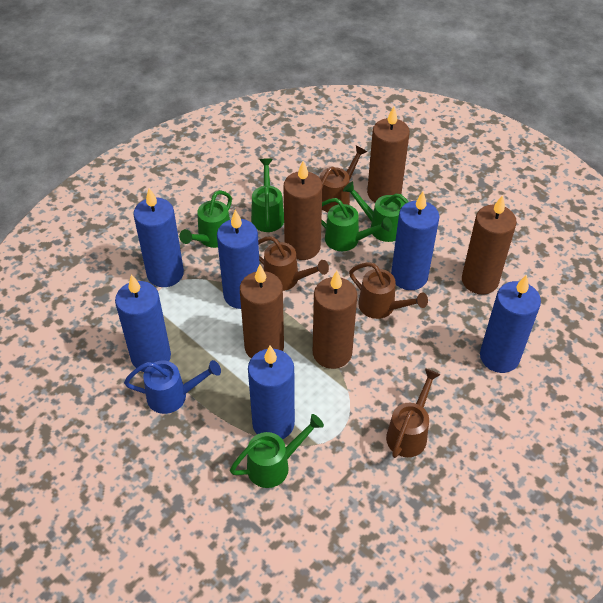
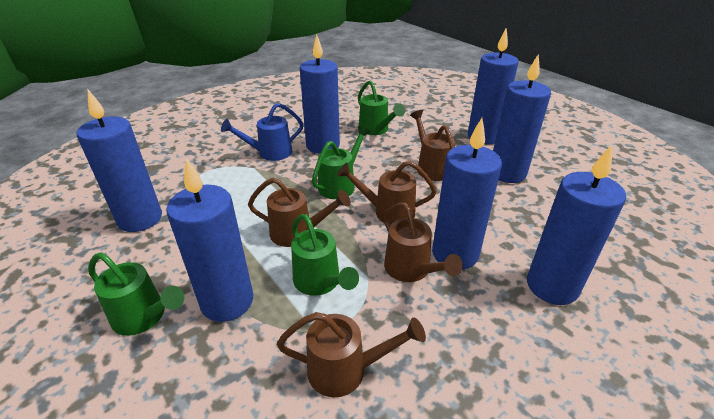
blue candle: 6 -> 7
brown candle: 5 -> 0
brown watering can: 4 -> 5
green watering can: 5 -> 4

